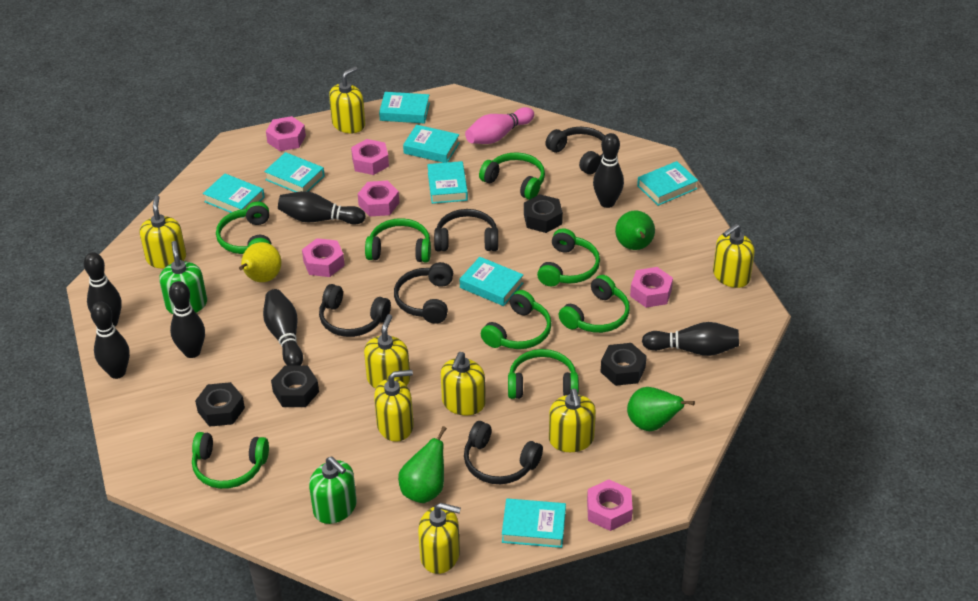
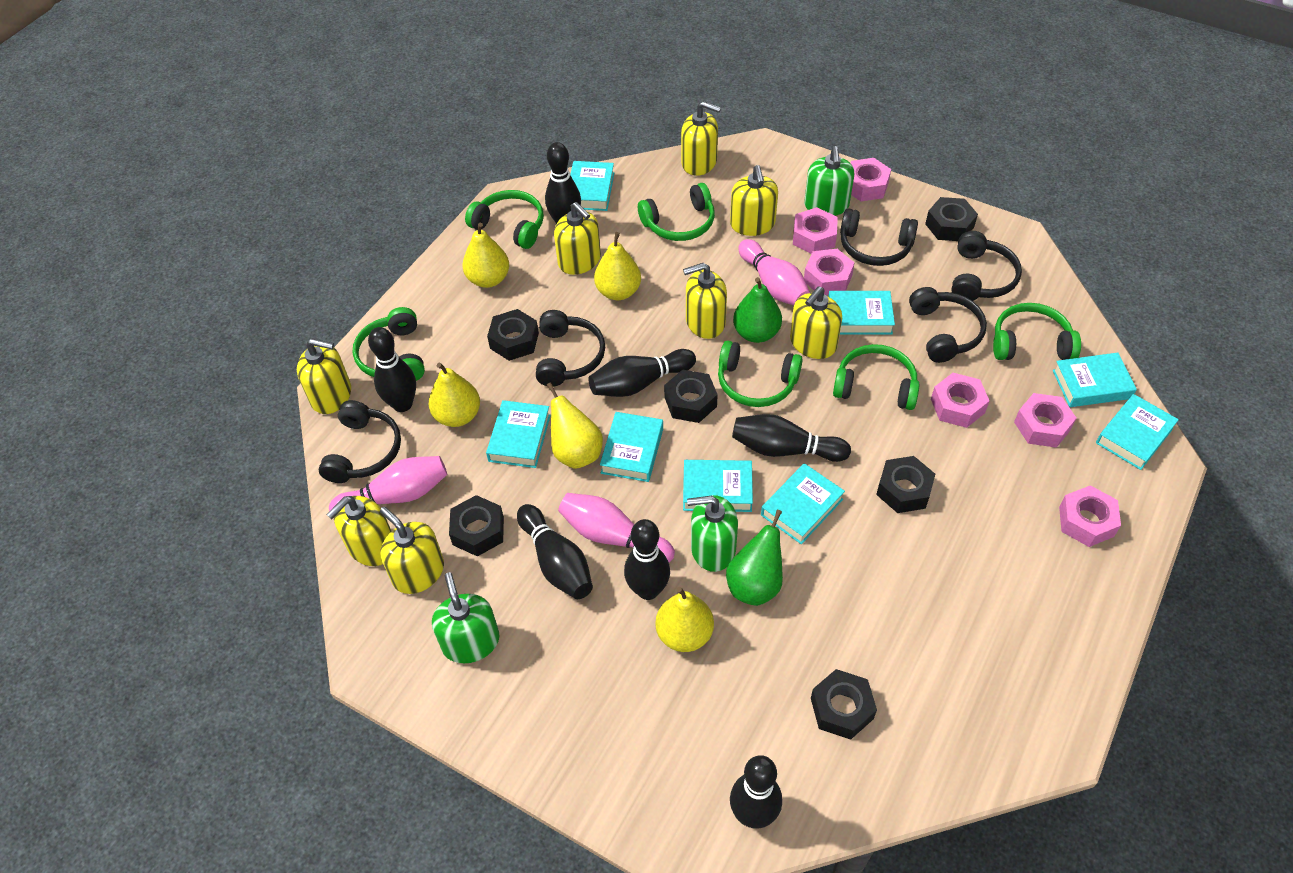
black nut: 4 -> 6
green headphones: 8 -> 6
green pear: 3 -> 2
green soap dispenser: 2 -> 3
pink bowling pin: 1 -> 3
yellow pear: 1 -> 5

